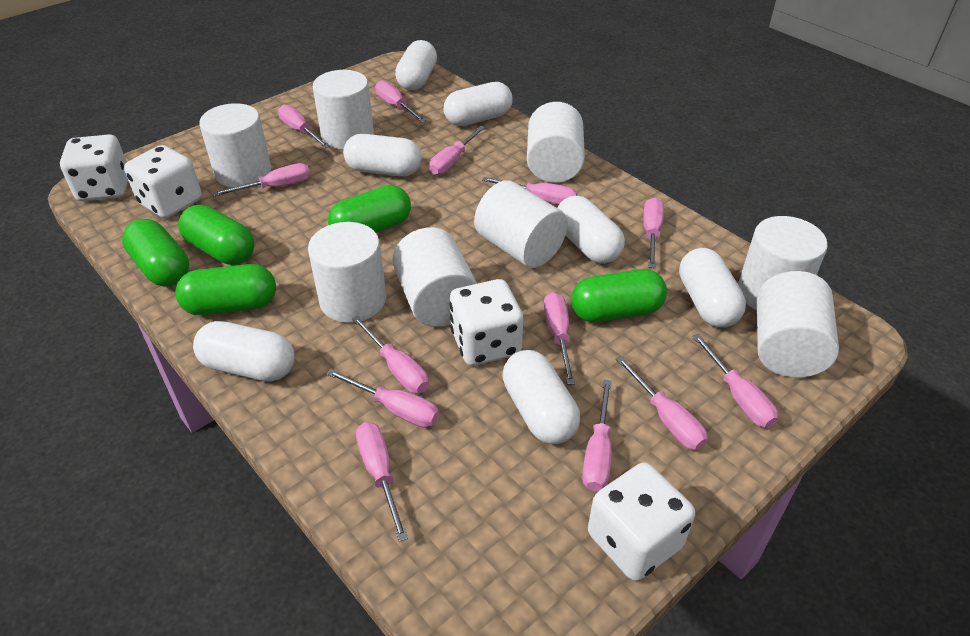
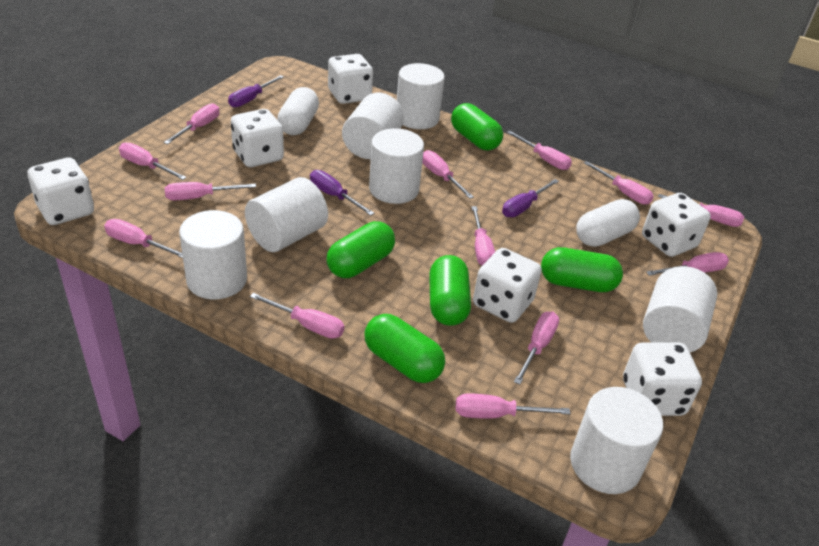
purple screwdriver: 0 -> 3
white capsule: 7 -> 2
white cylinder: 8 -> 7
white dice: 4 -> 6

